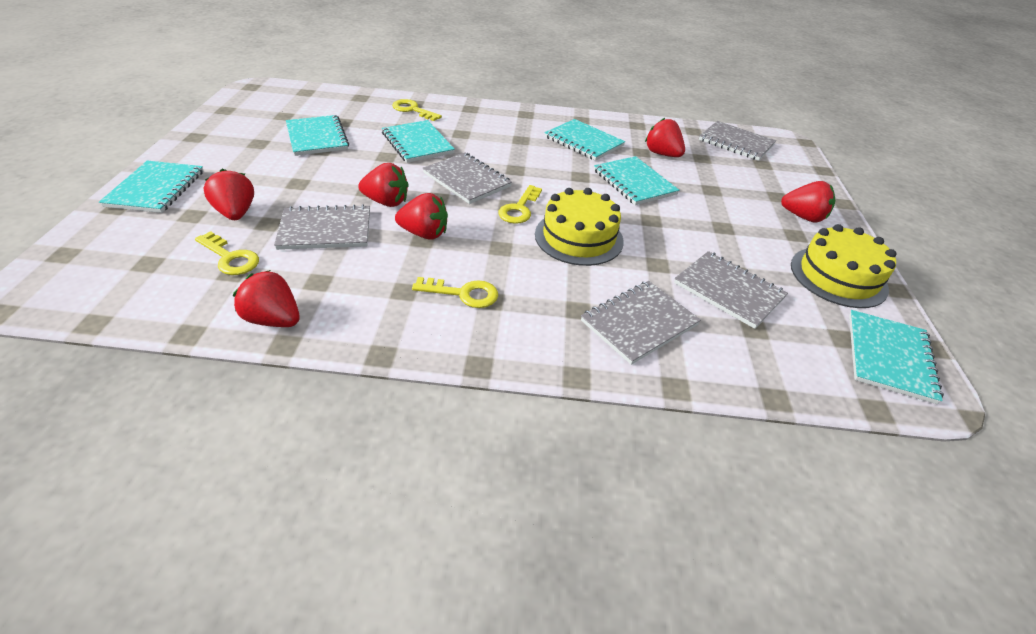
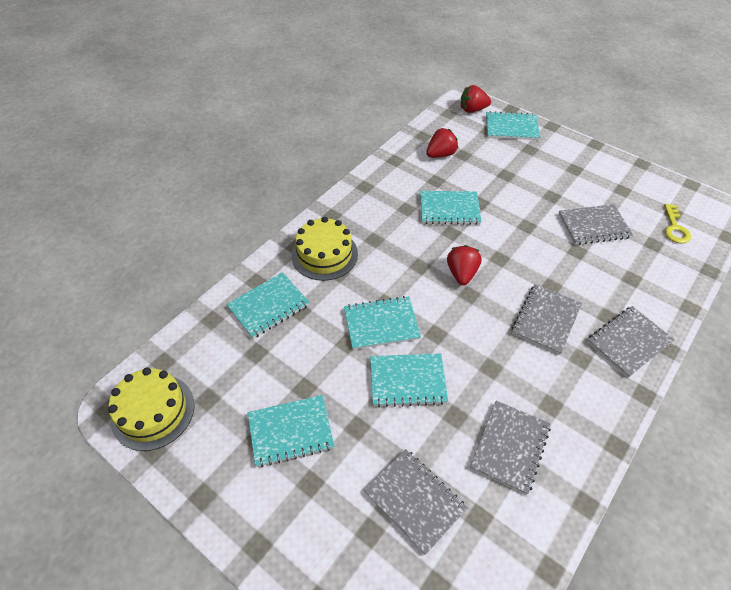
red strawberry: 6 -> 3
yellow key: 4 -> 1

